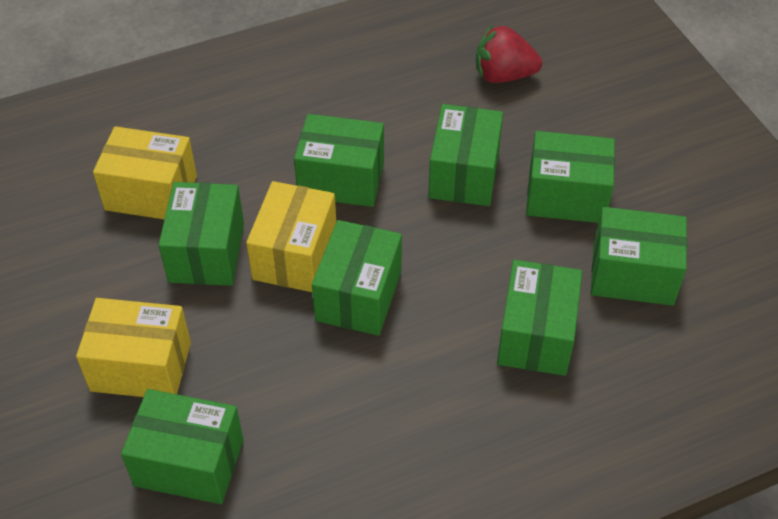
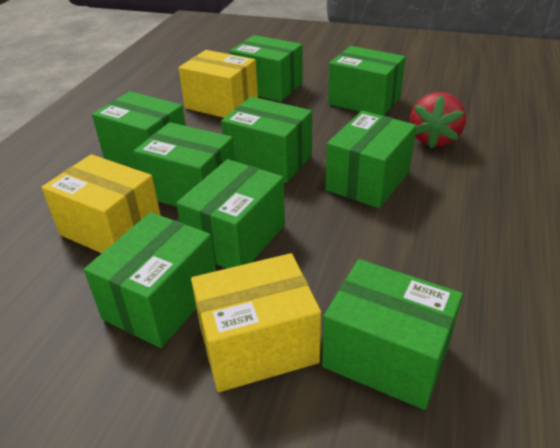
green box: 8 -> 9

